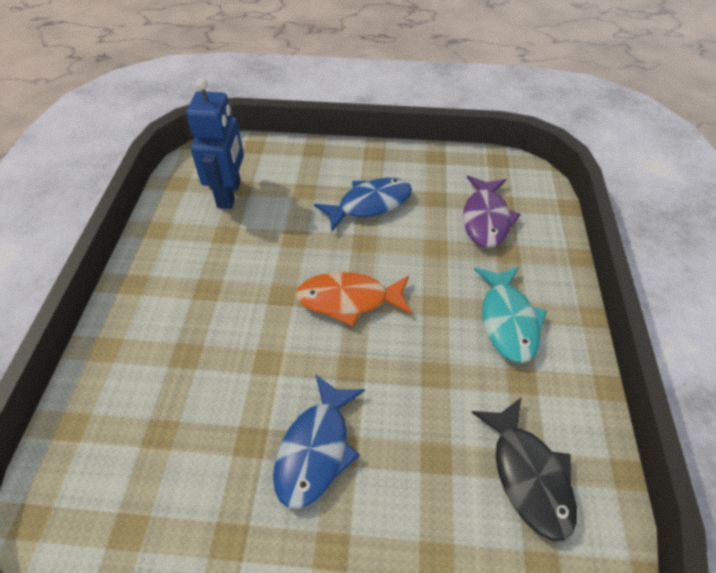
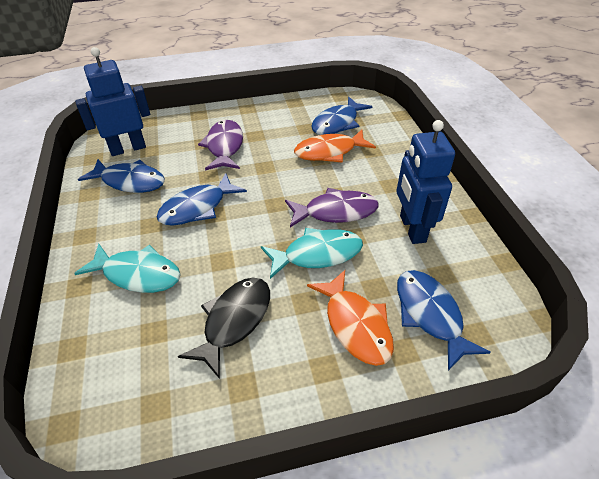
blue fish: 2 -> 4
blue robot: 1 -> 2
orange fish: 1 -> 2
purple fish: 1 -> 2
turquoise fish: 1 -> 2

